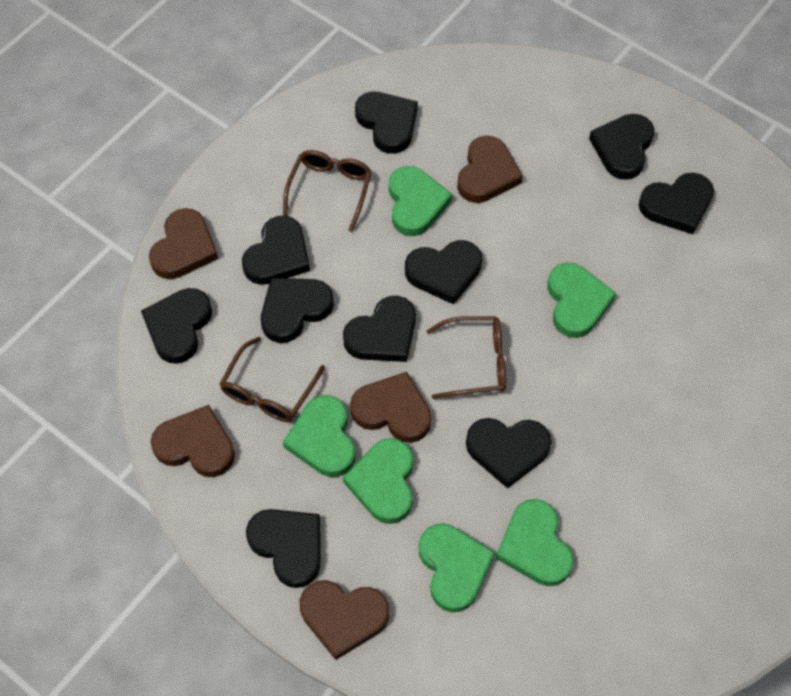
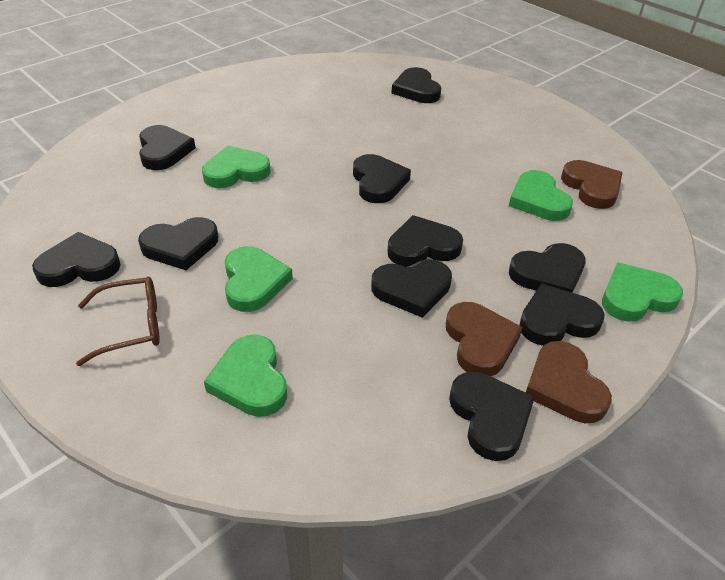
brown glasses: 3 -> 1
brown heart: 5 -> 3
green heart: 6 -> 5

